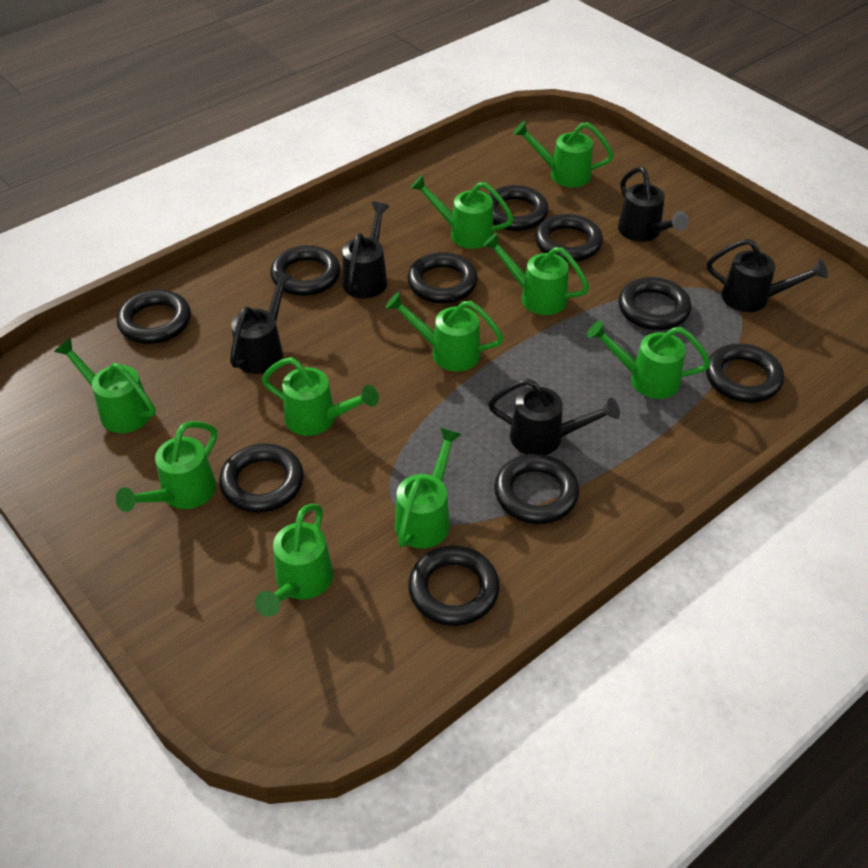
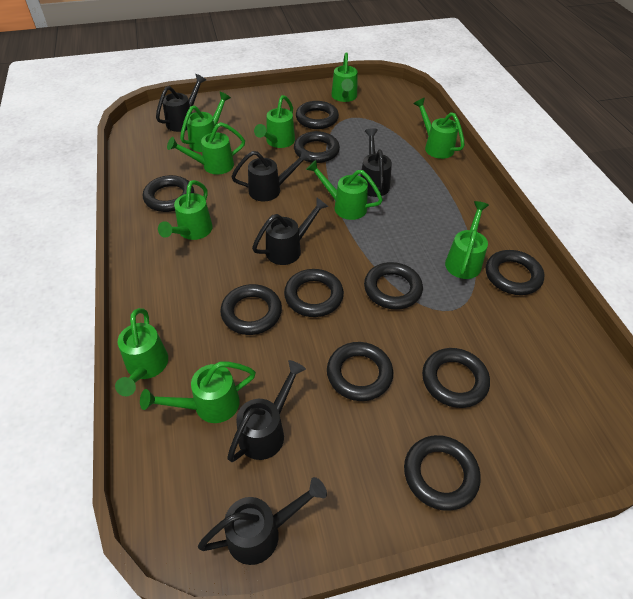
black watering can: 5 -> 6

